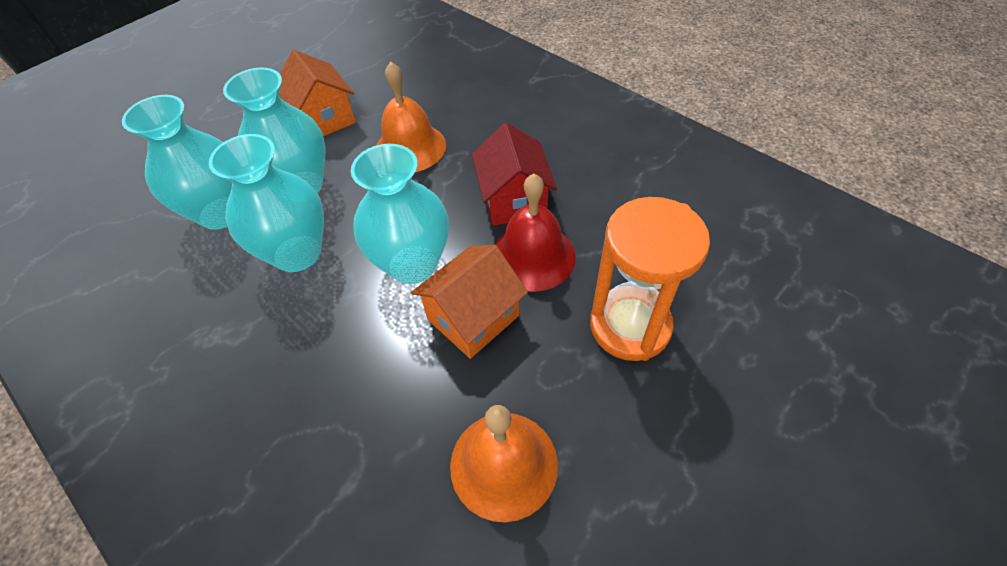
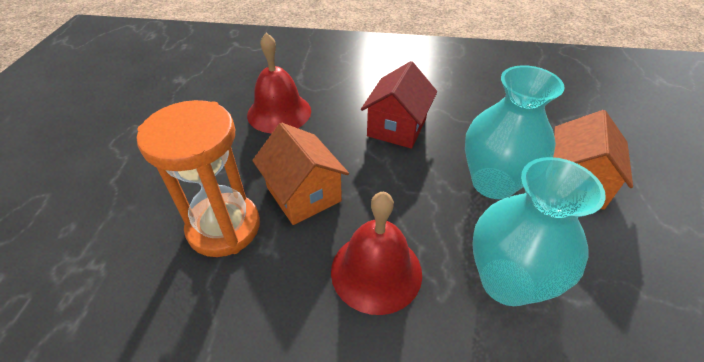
orange bell: 2 -> 0
red bell: 1 -> 2
turquoise vase: 4 -> 2

